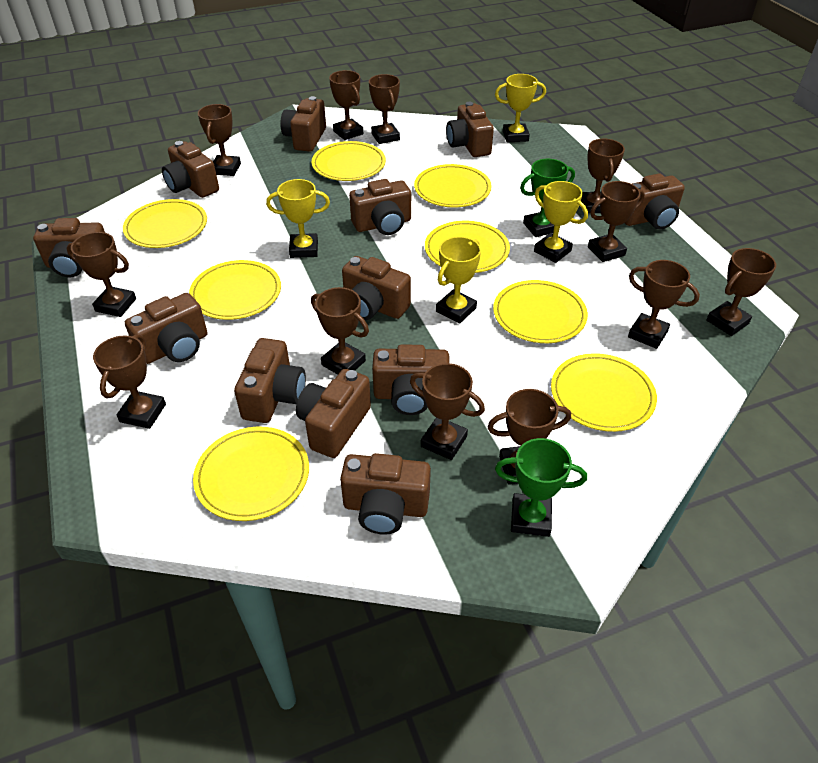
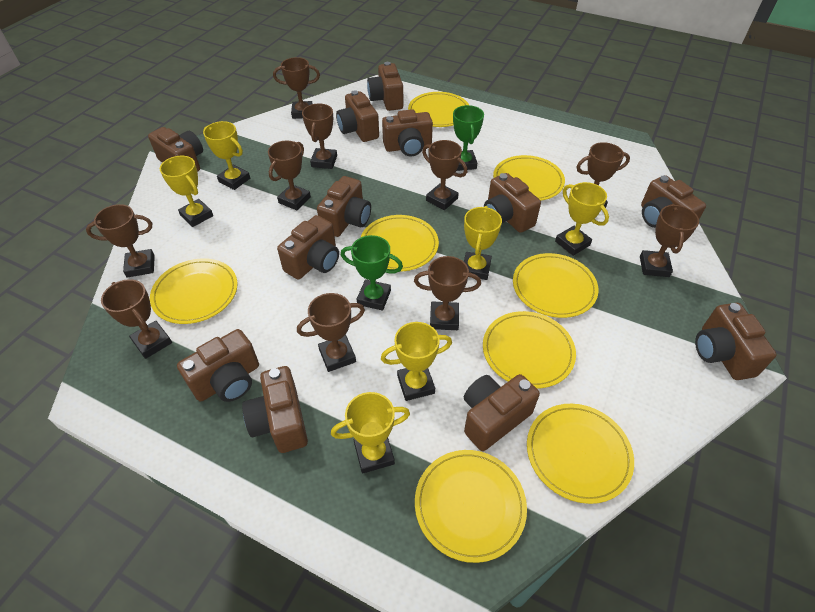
brown trophy: 12 -> 10
yellow trophy: 4 -> 6

